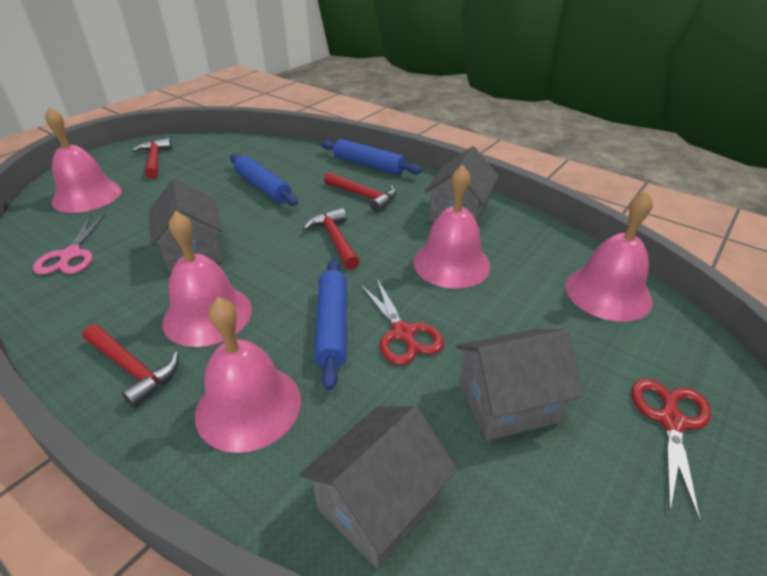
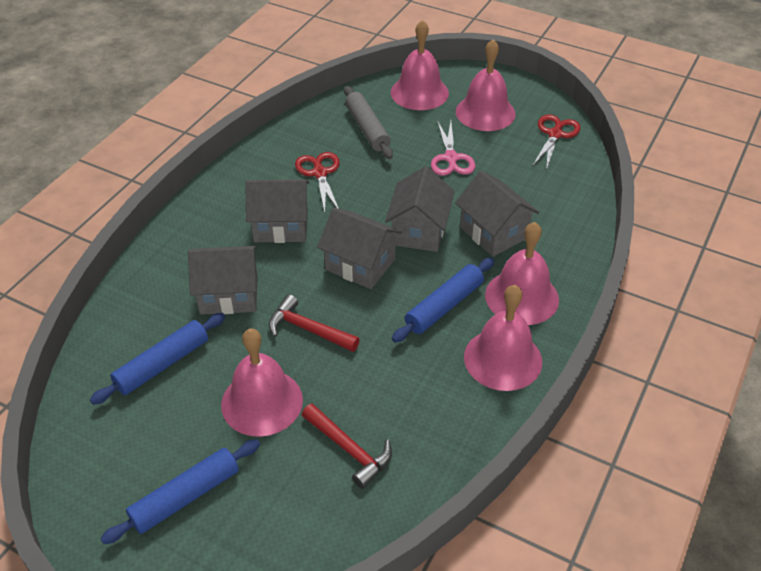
grey house: 4 -> 5
grey rolling pin: 0 -> 1
red hammer: 4 -> 2

